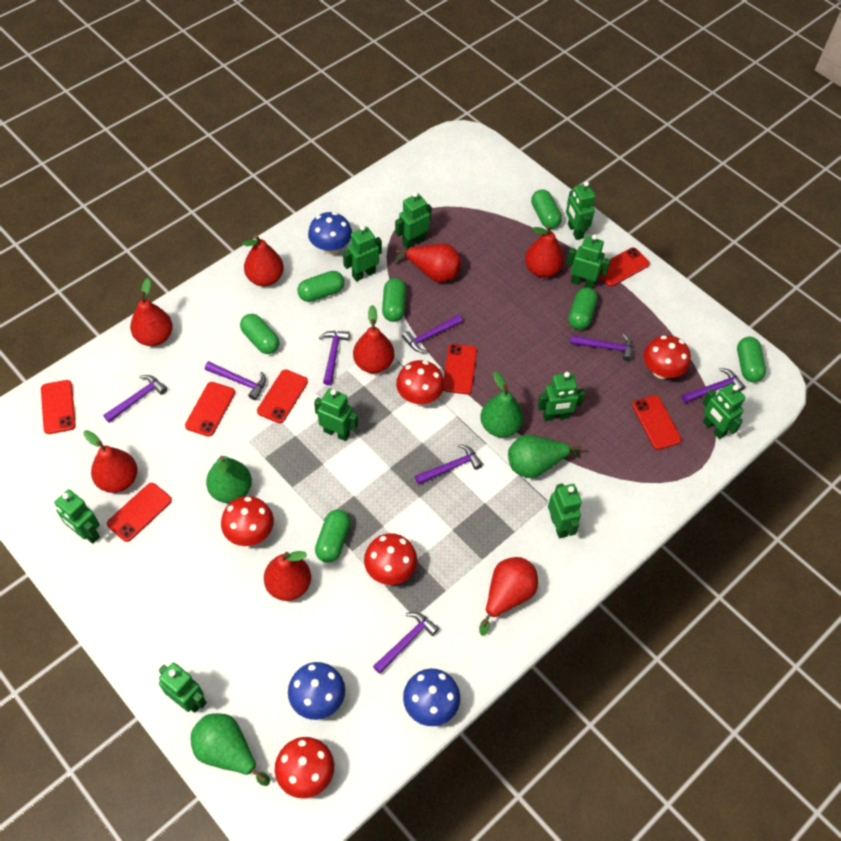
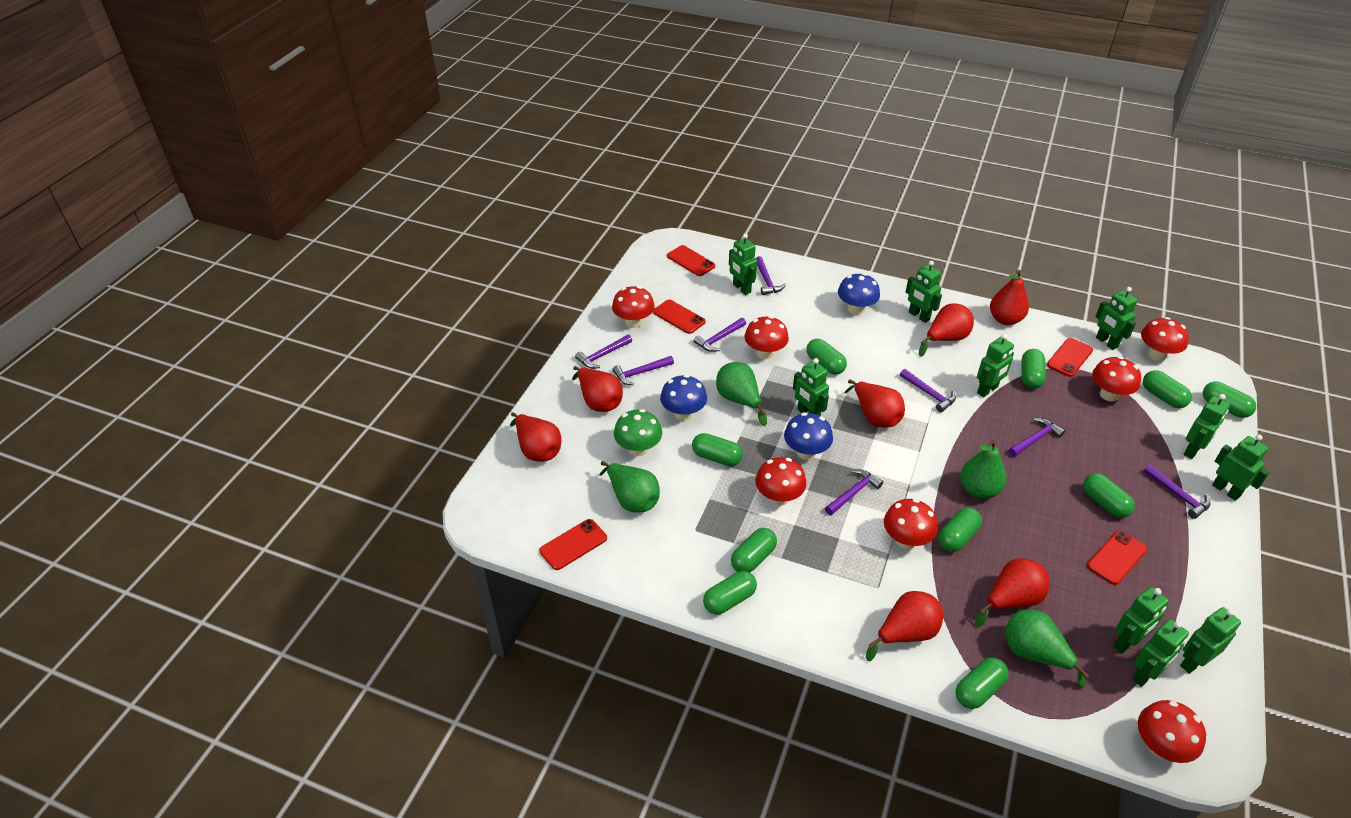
green capsule: 7 -> 10
green mushroom: 0 -> 1
red mushroom: 5 -> 7
red pear: 8 -> 7
red phone: 7 -> 5

